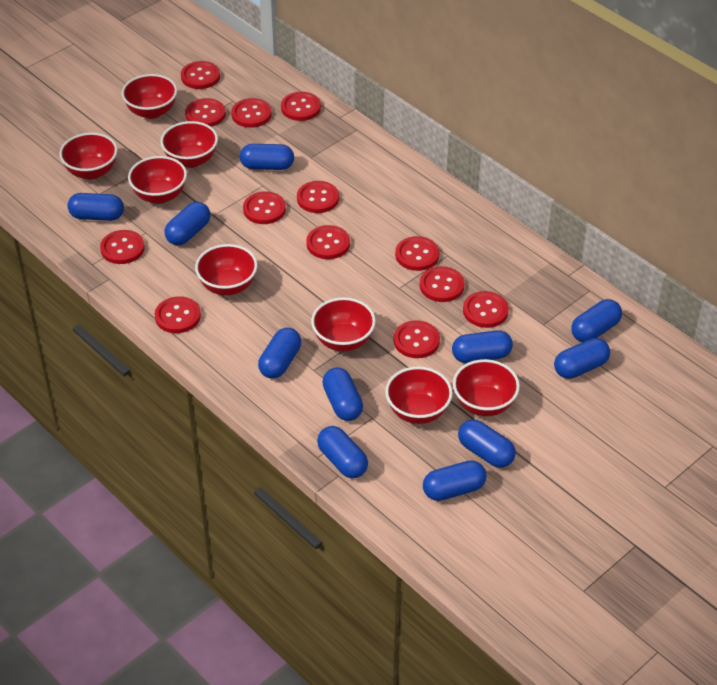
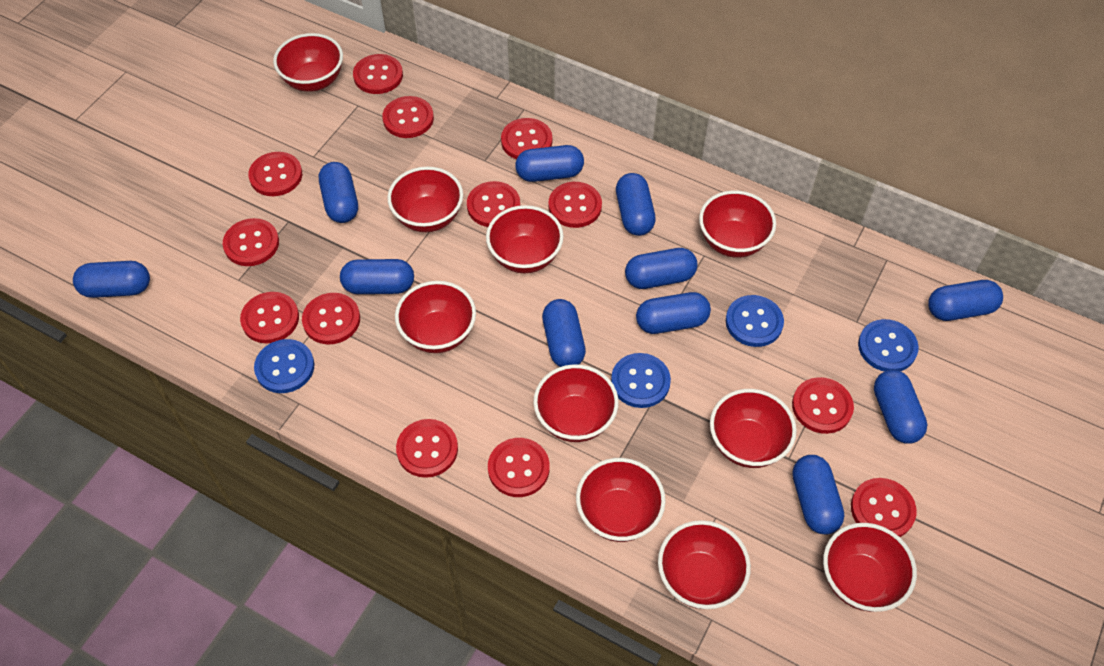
blue button: 0 -> 4
red bowl: 8 -> 10

